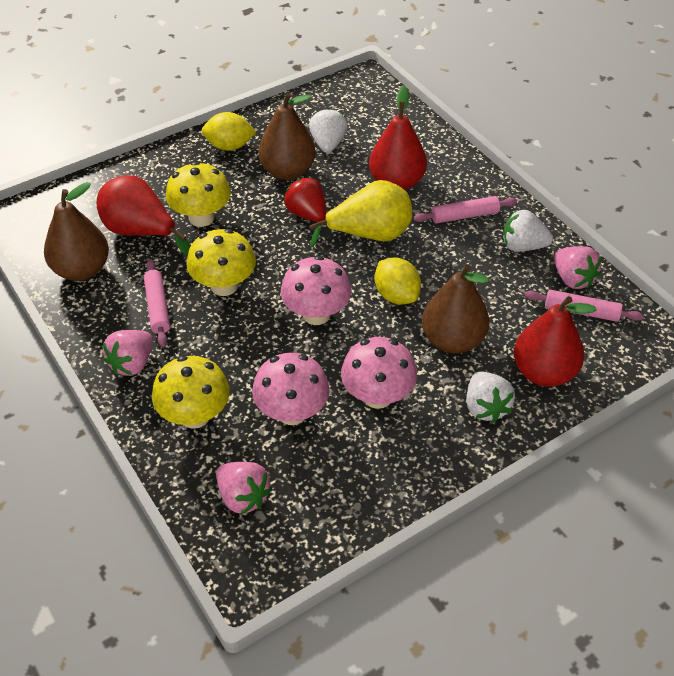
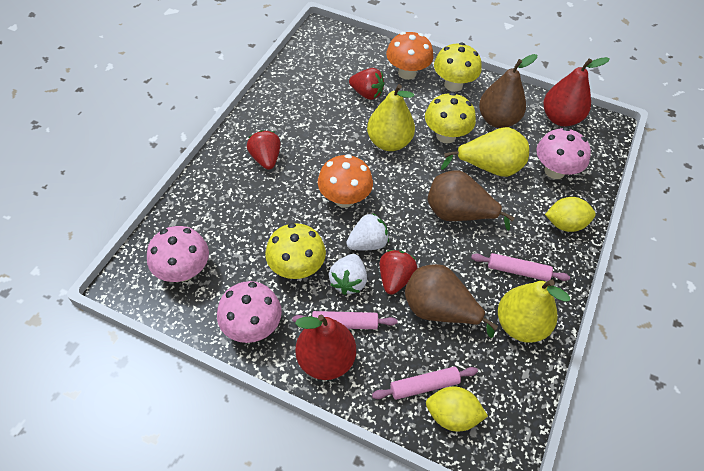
orange mushroom: 0 -> 2
pink strawberry: 3 -> 0
red pear: 3 -> 2
red strawberry: 1 -> 3
white strawberry: 3 -> 2
yellow pear: 1 -> 3

